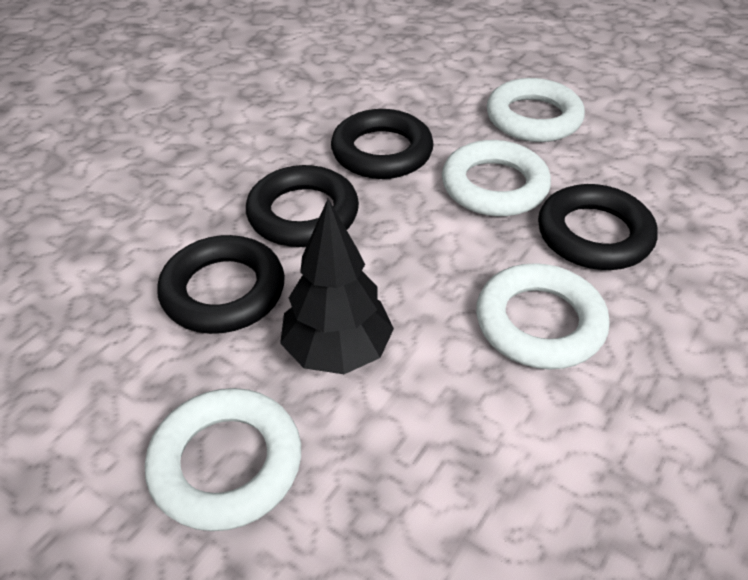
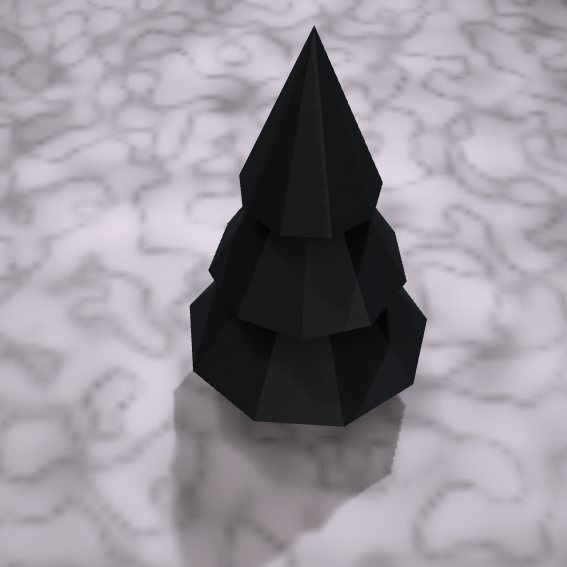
black ring: 4 -> 0
white ring: 4 -> 0

